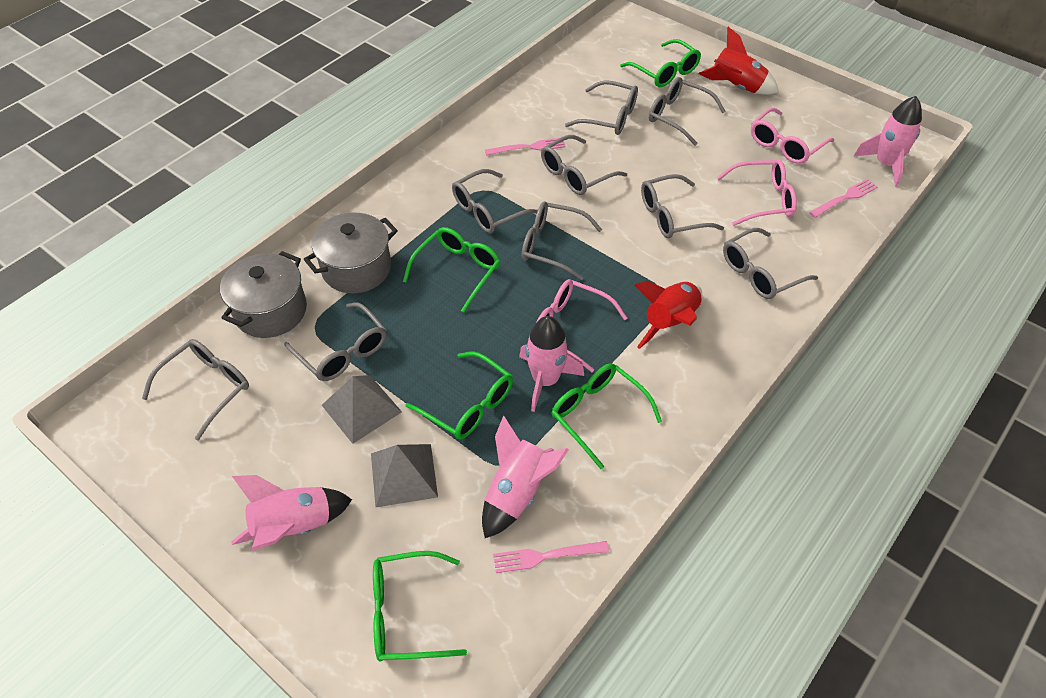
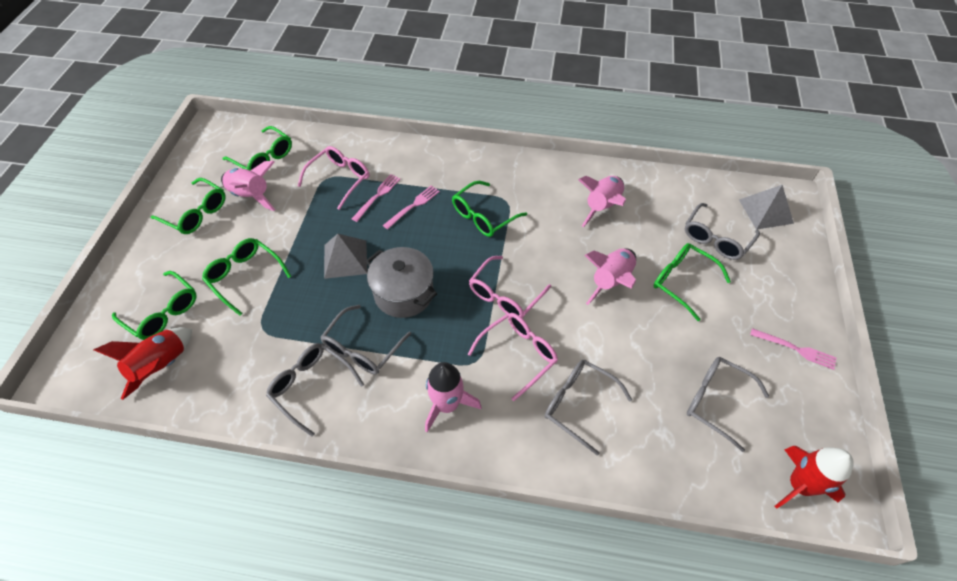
green glasses: 5 -> 6
grey glasses: 9 -> 5
grey pot: 2 -> 1

